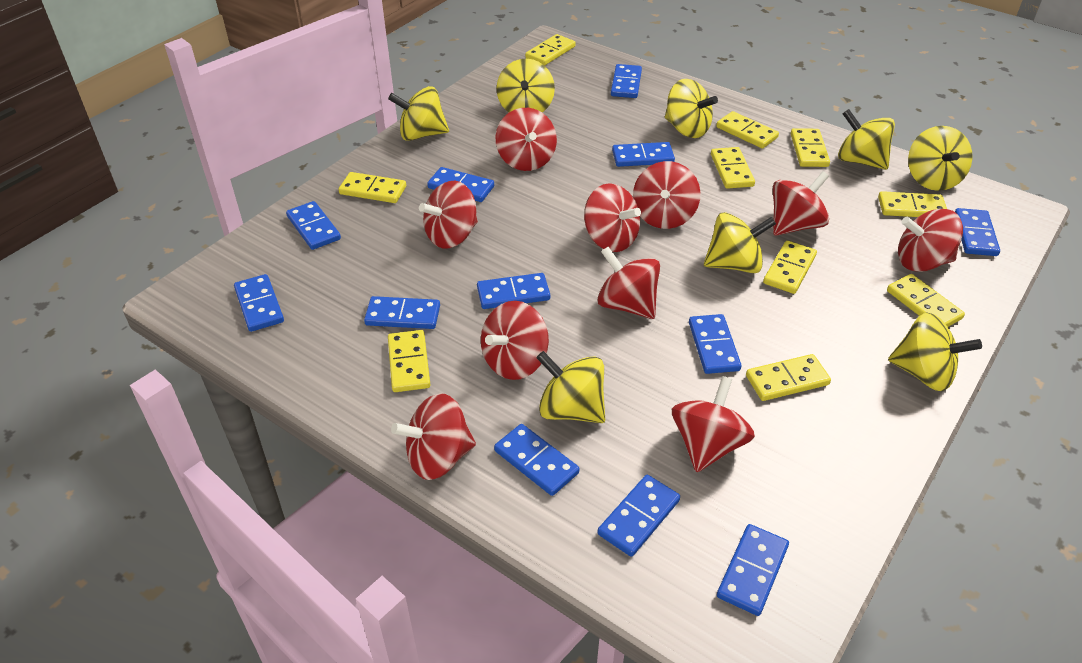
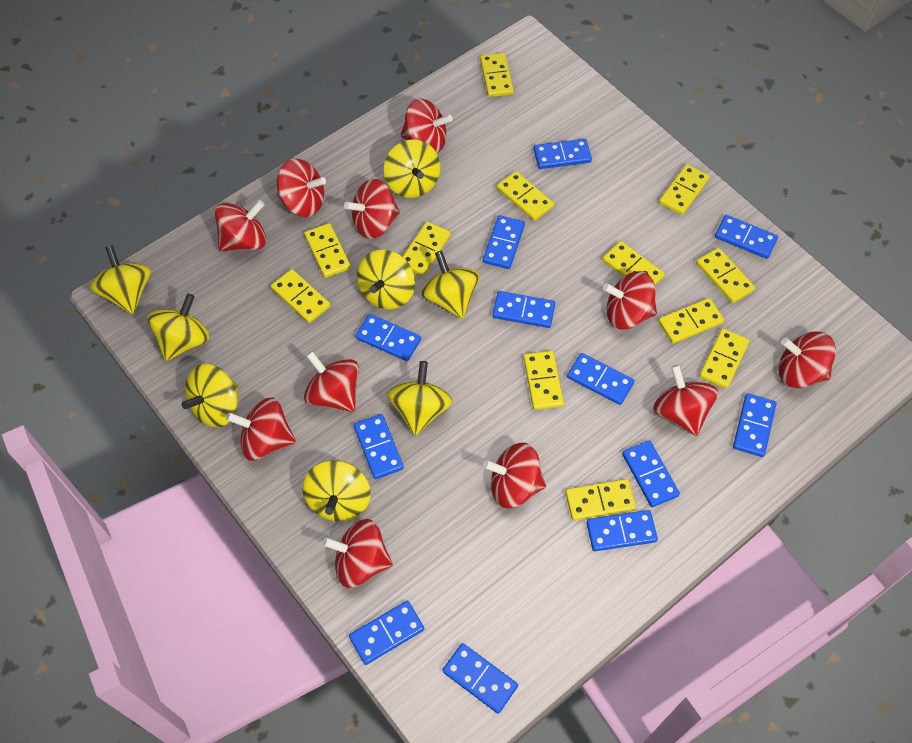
red spinning top: 10 -> 11
yellow domino: 10 -> 12

